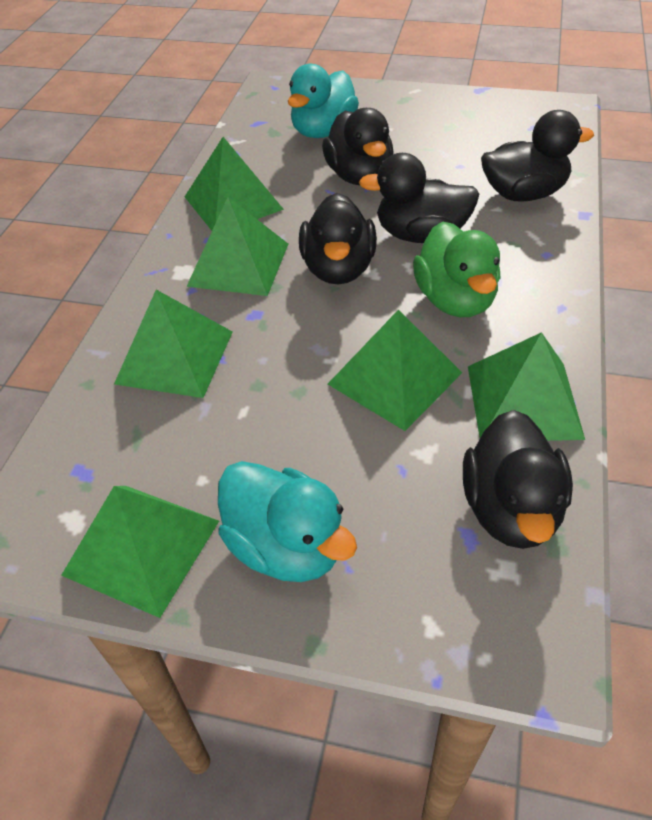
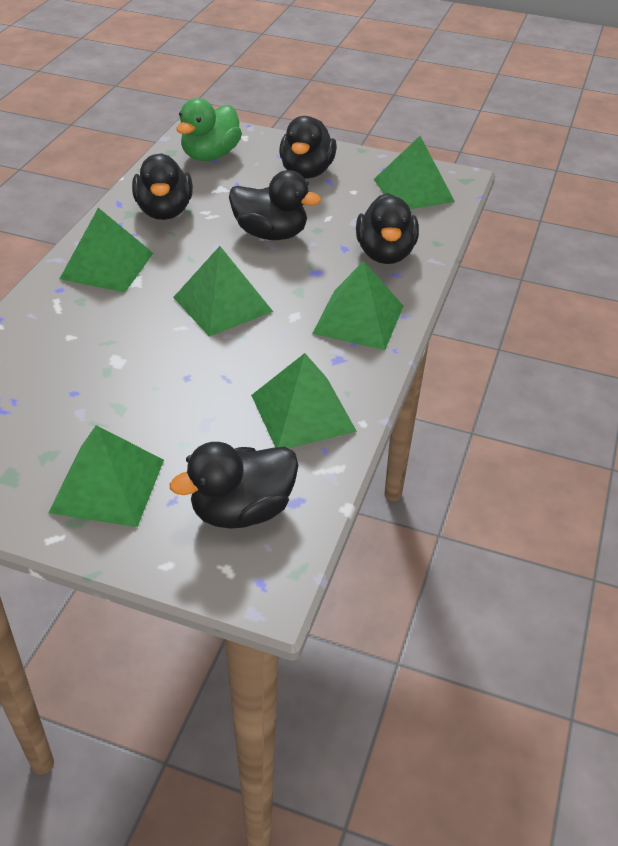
turquoise duck: 2 -> 0

